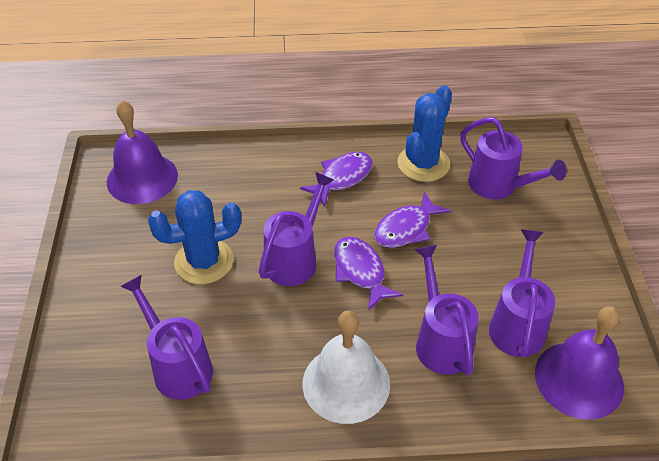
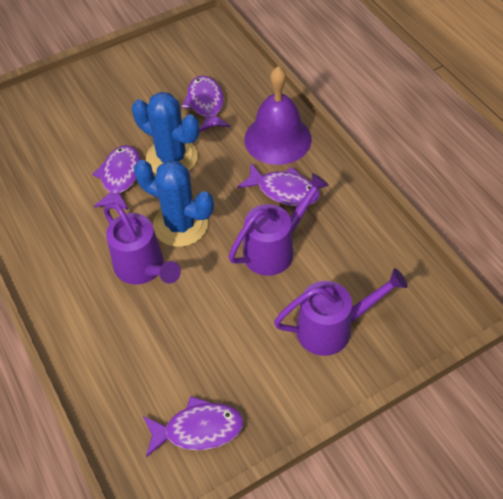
purple bell: 2 -> 1
purple fish: 3 -> 4
purple watering can: 5 -> 3
white bell: 1 -> 0

